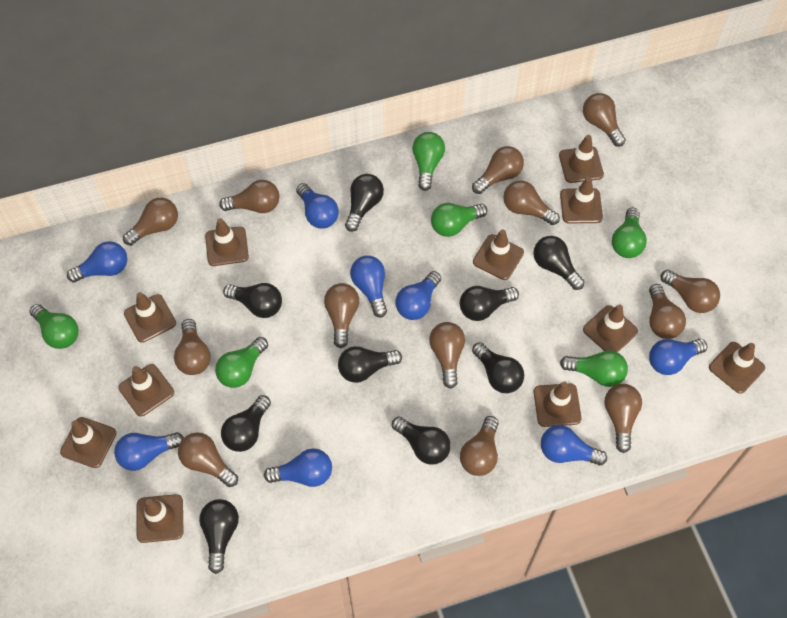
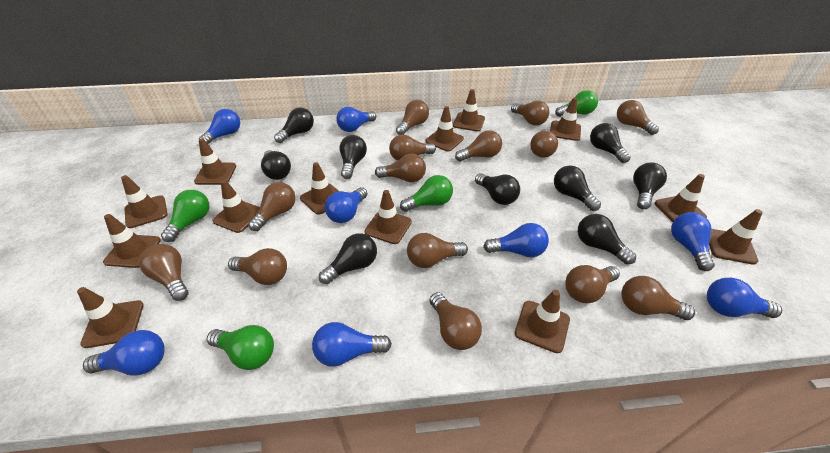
brown light bulb: 13 -> 14
brown traffic cone: 11 -> 13
green light bulb: 6 -> 4

